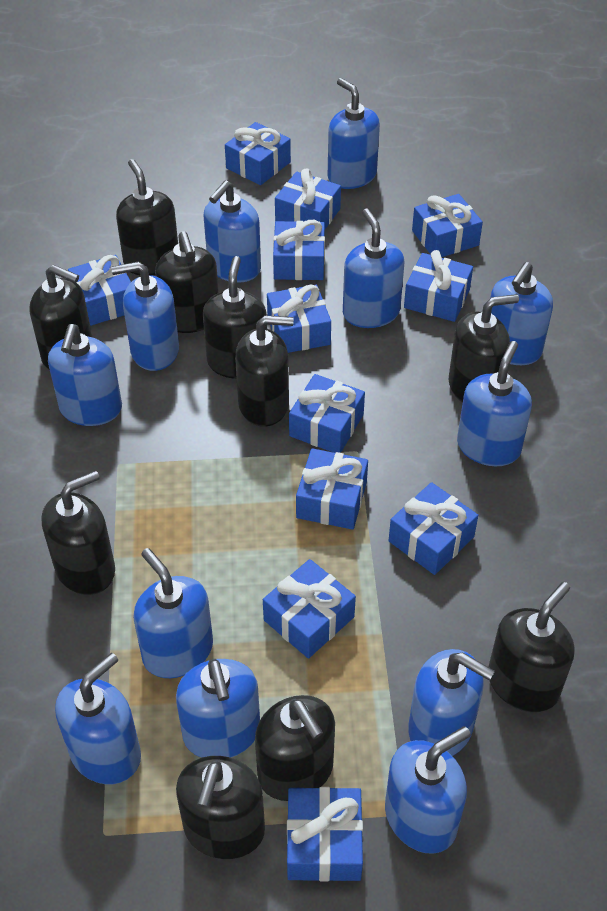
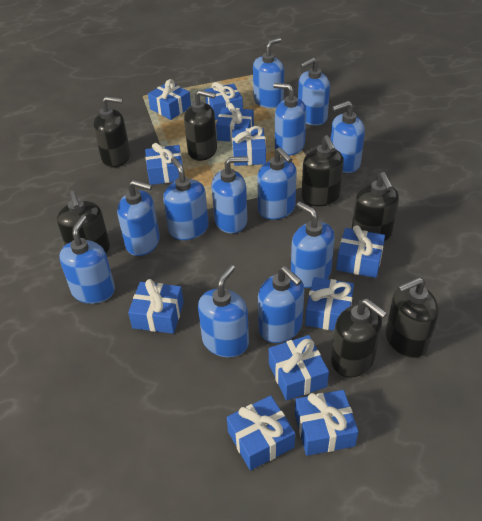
black soap dispenser: 10 -> 7
blue gift: 12 -> 11

